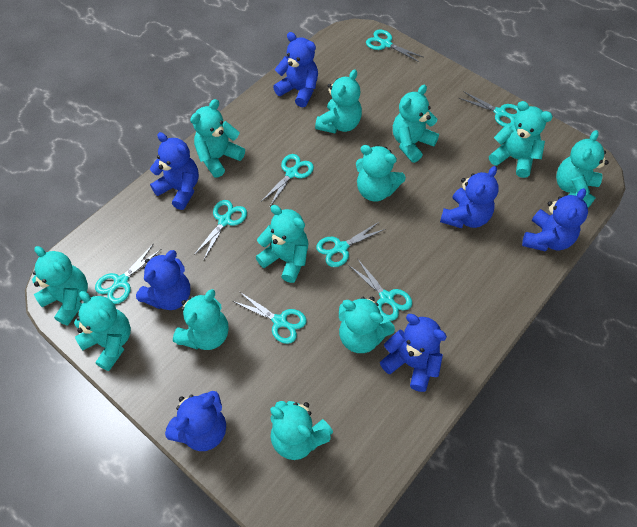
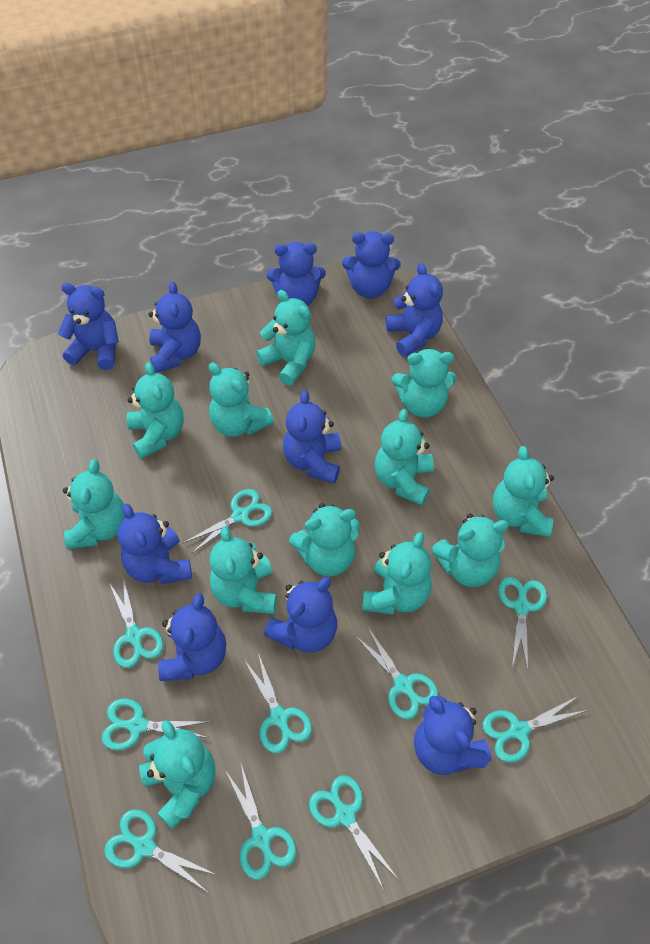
blue teddy bear: 7 -> 10
turquoise scissors: 8 -> 10

